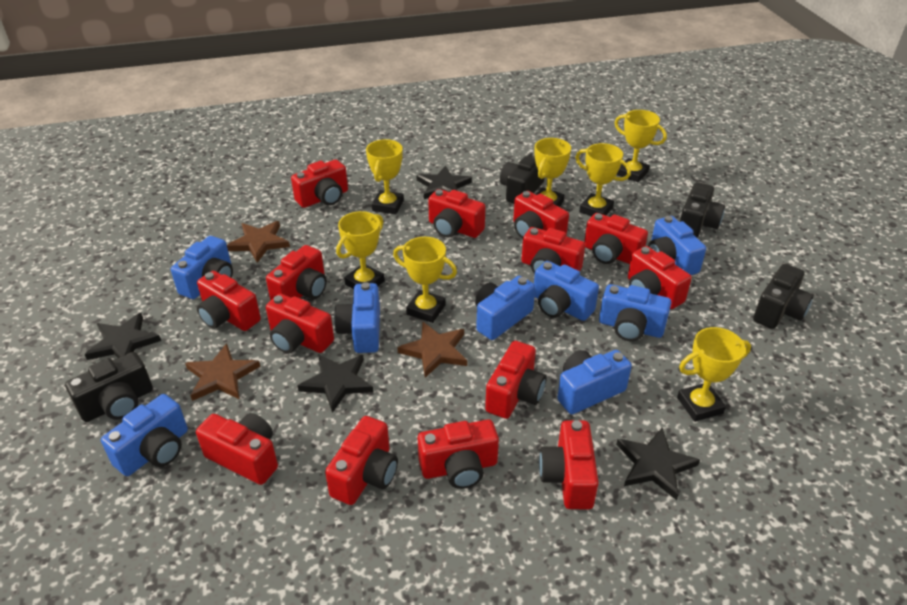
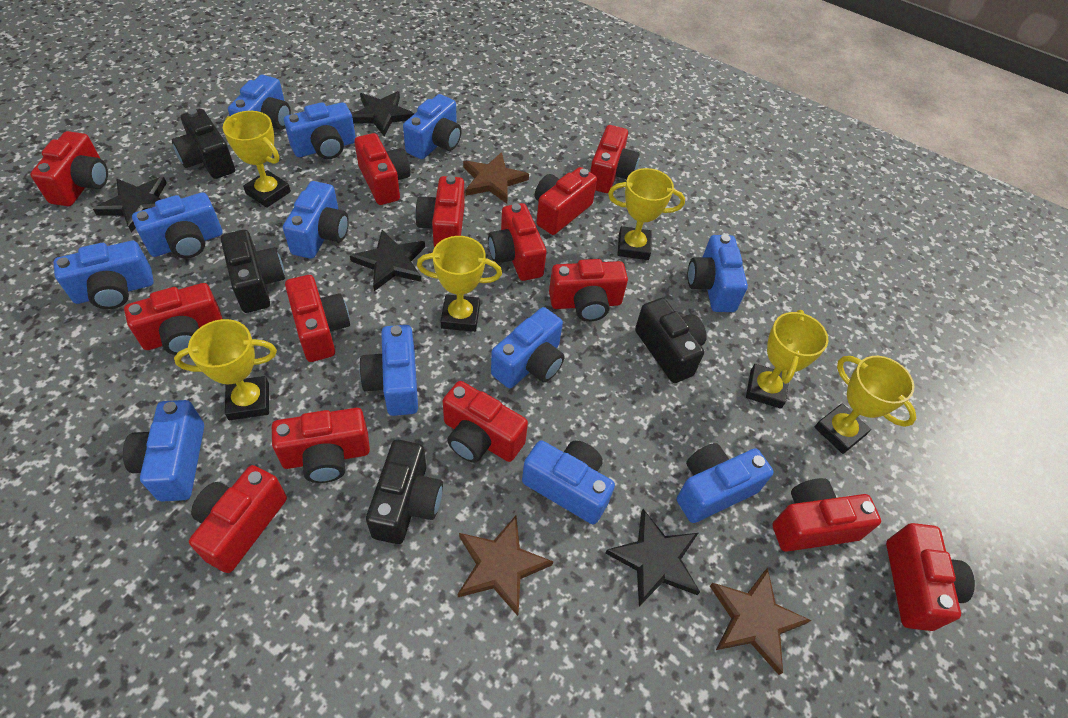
blue camera: 8 -> 12
yellow trophy: 7 -> 6

